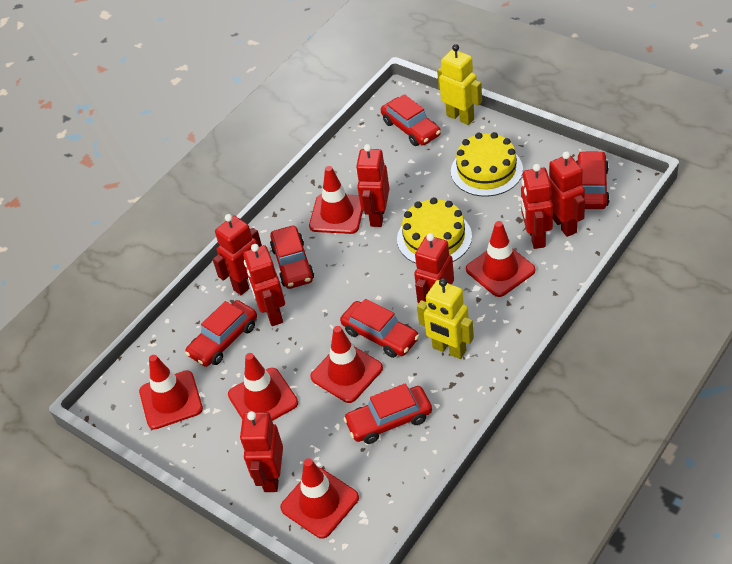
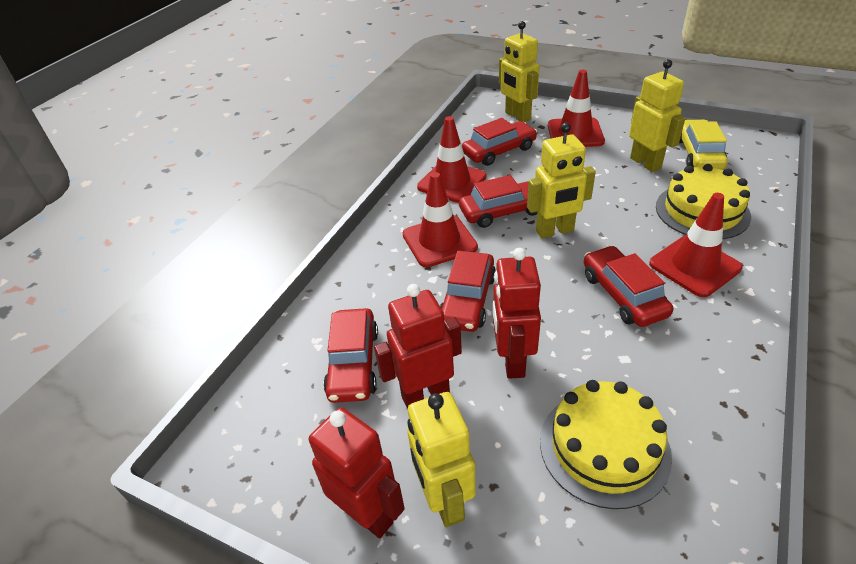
red car: 6 -> 5
red robot: 7 -> 3
red traffic cone: 6 -> 4
yellow car: 0 -> 1
yellow robot: 2 -> 4

